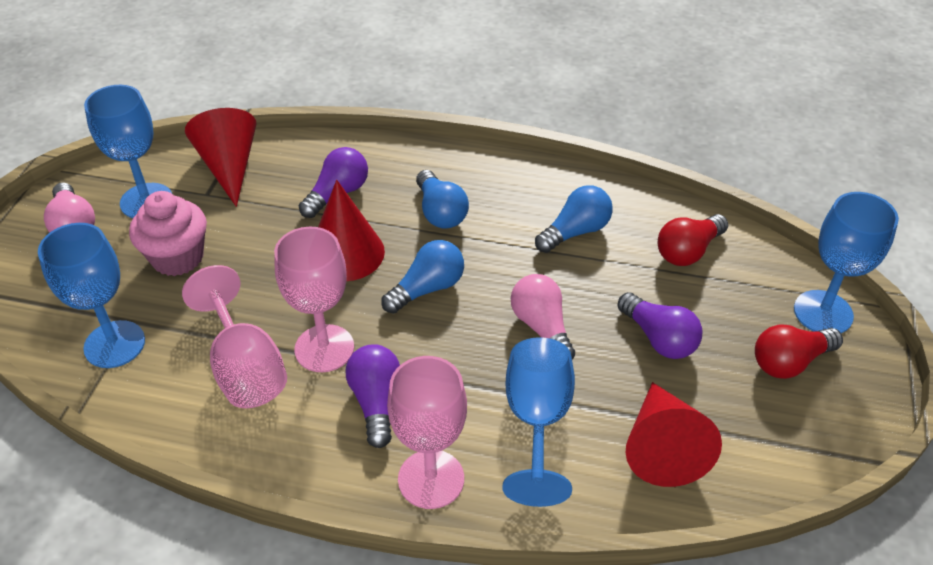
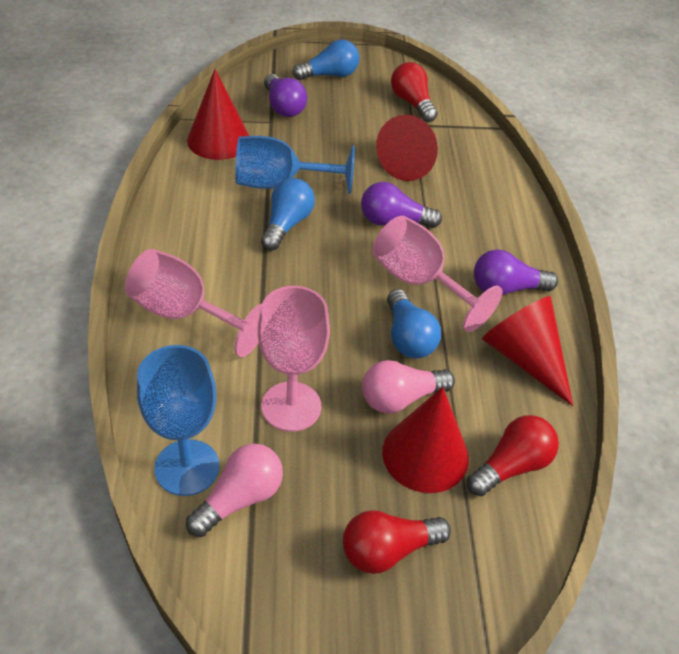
blue goblet: 4 -> 2
pink cupcake: 1 -> 0
red cone: 3 -> 4
red light bulb: 2 -> 3

